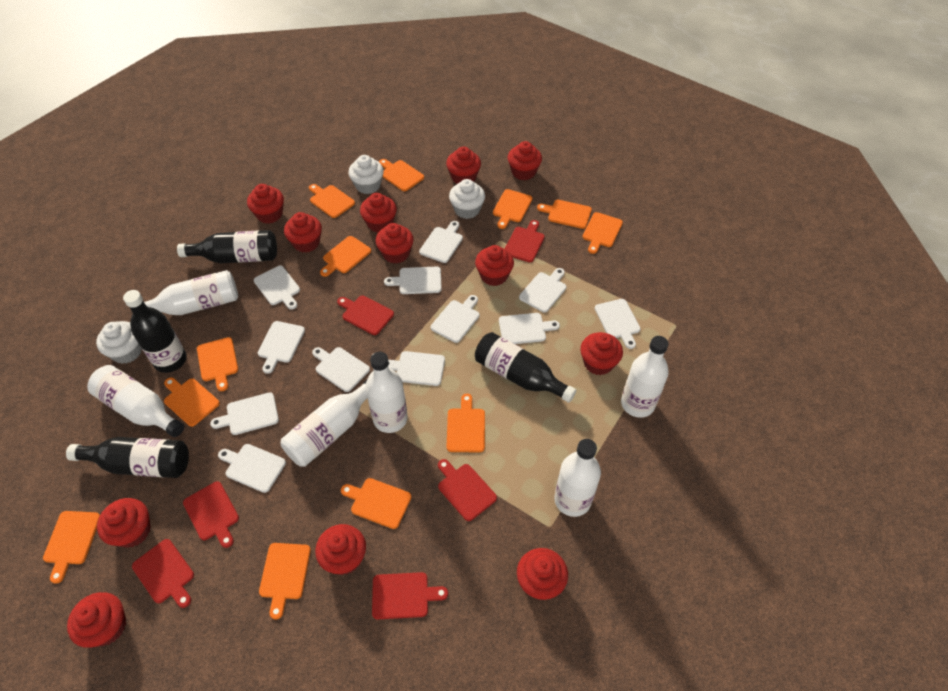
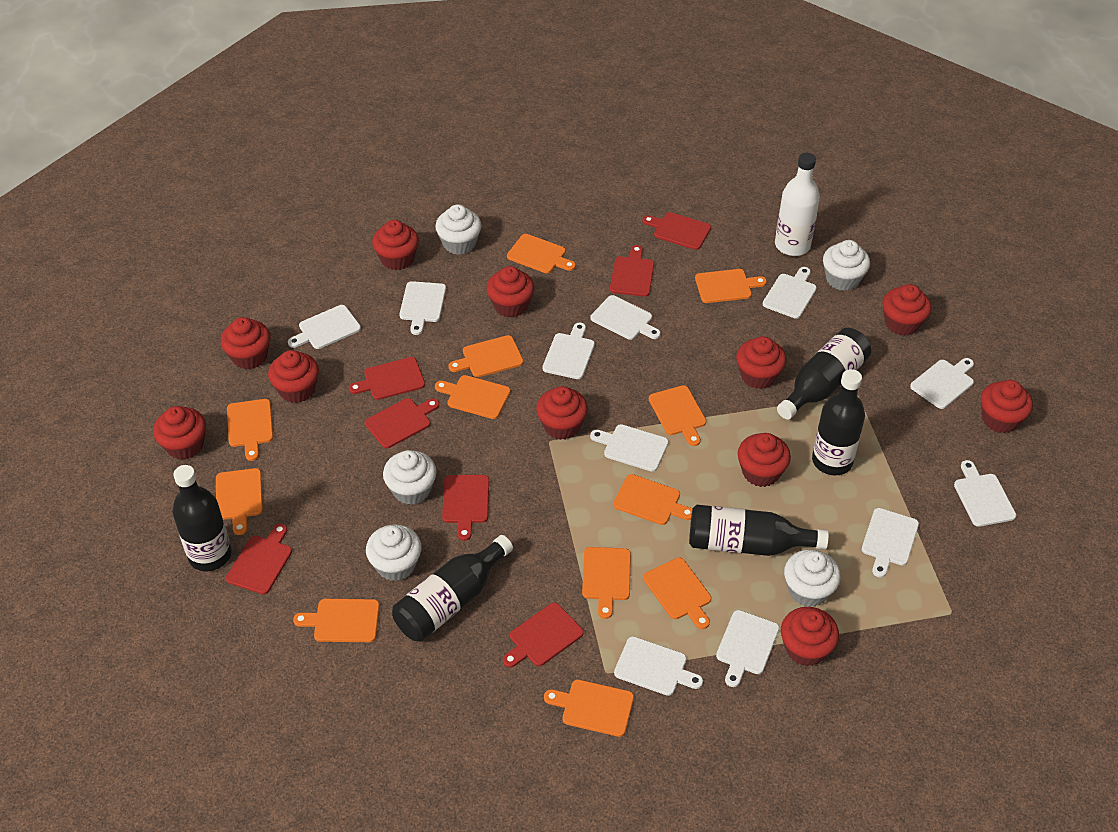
black bottle: 4 -> 5
red cupcake: 12 -> 11
red cutting board: 6 -> 7
white bottle: 6 -> 1
white cupcake: 3 -> 5
white cutting board: 12 -> 11

